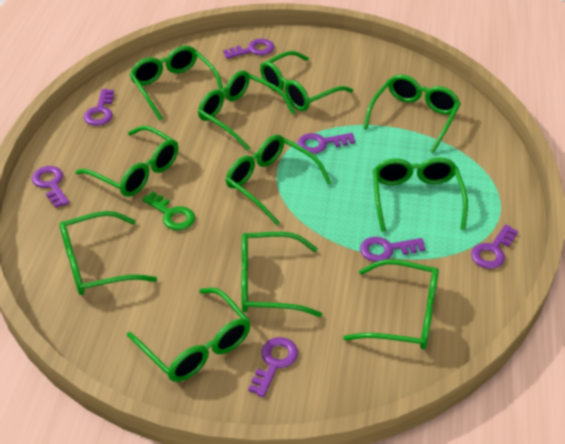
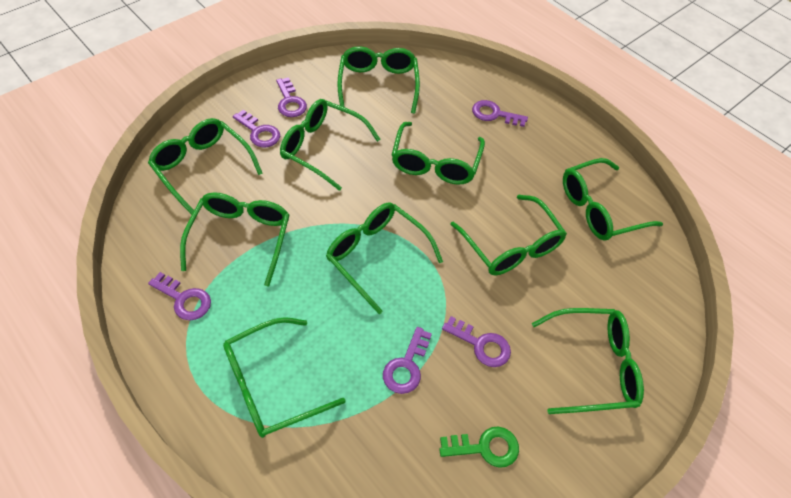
green glasses: 11 -> 10
purple key: 7 -> 6

